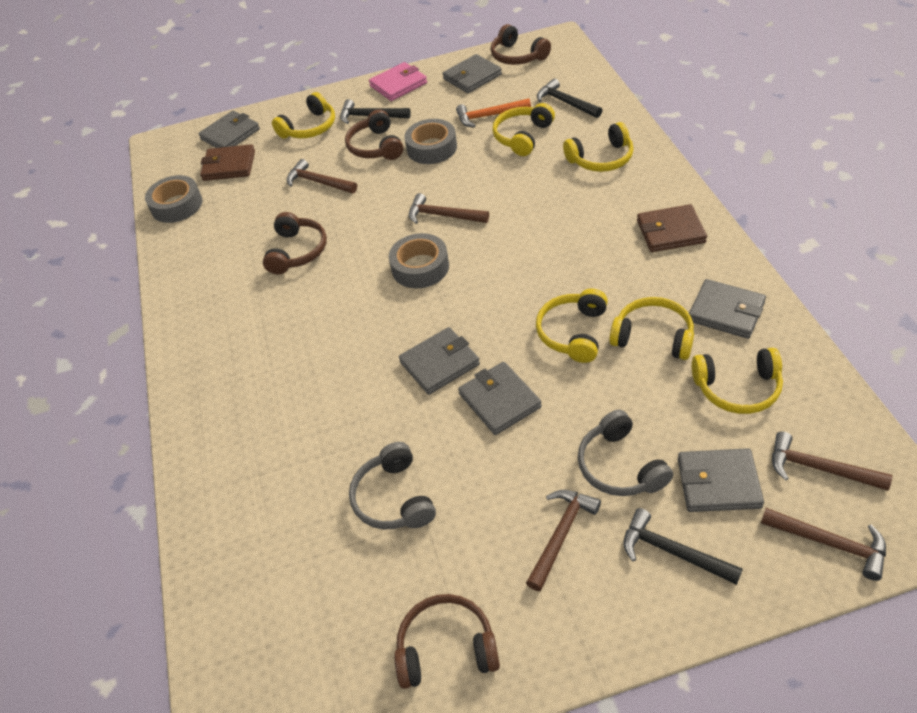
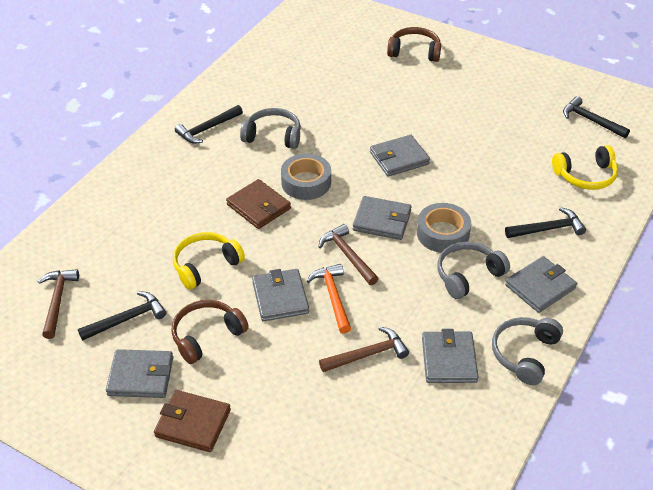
black hammer: 3 -> 4
brown hammer: 5 -> 3
brown headphones: 4 -> 2
grey headphones: 2 -> 3
grey tape: 3 -> 2
pink wallet: 1 -> 0
yellow headphones: 6 -> 2

